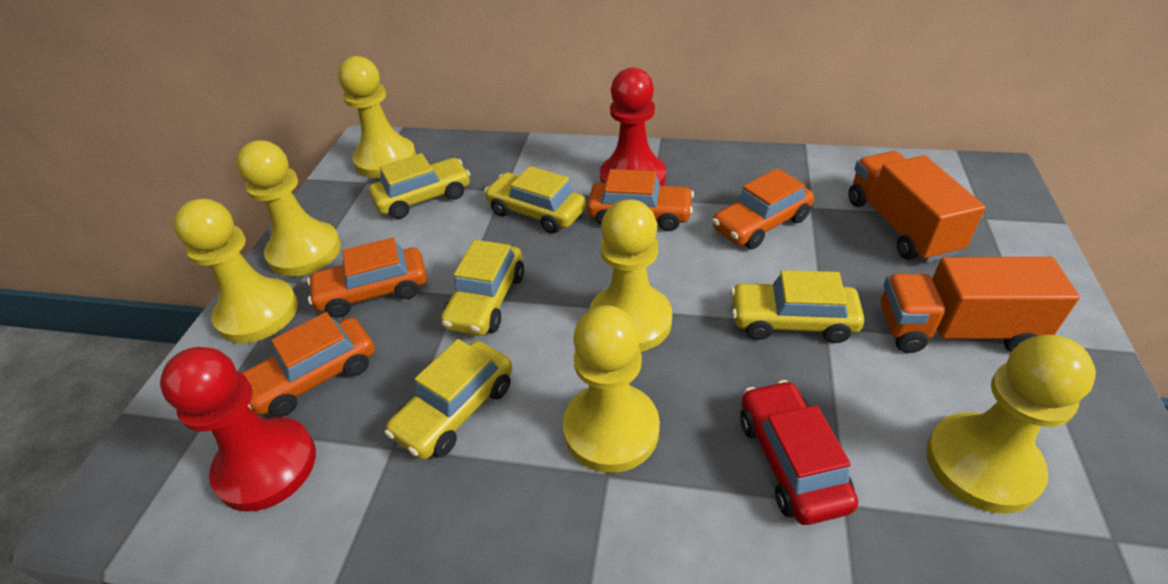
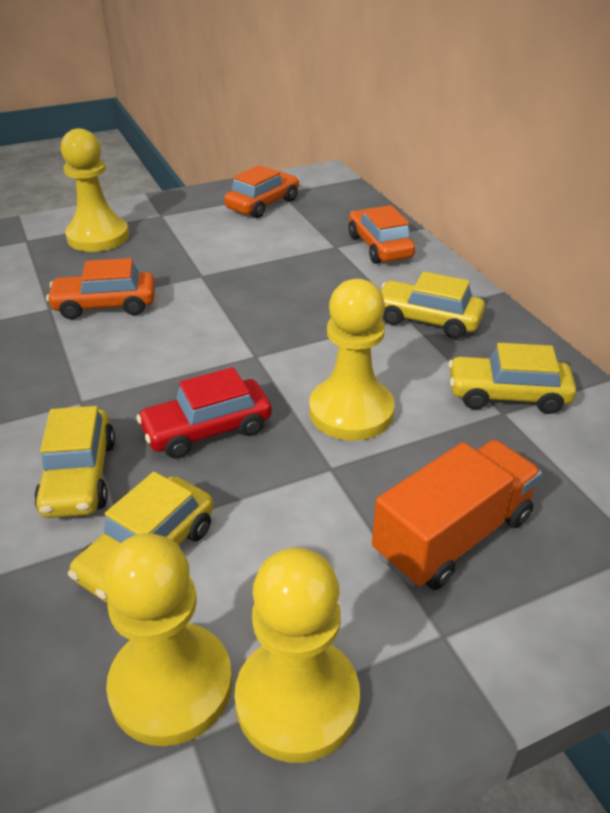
orange car: 4 -> 3
orange truck: 2 -> 1
red pawn: 2 -> 0
yellow car: 5 -> 4
yellow pawn: 6 -> 4

